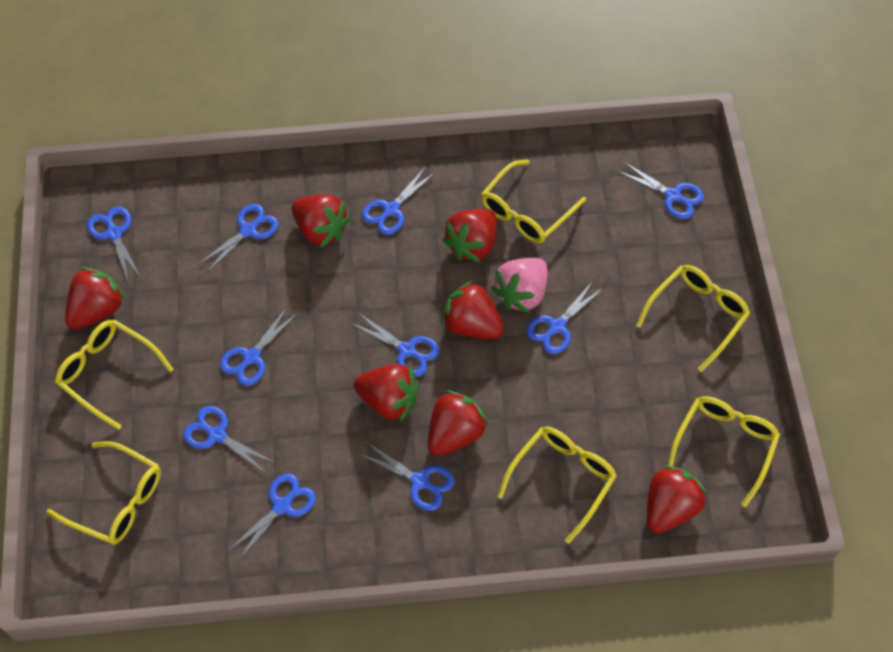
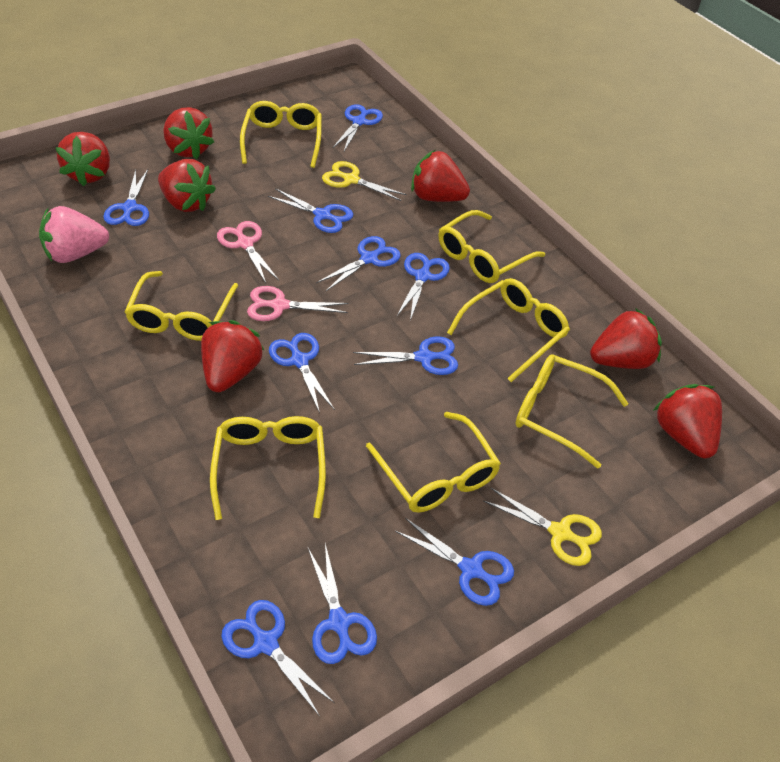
pink scissors: 0 -> 2
yellow glasses: 6 -> 7
yellow scissors: 0 -> 2

